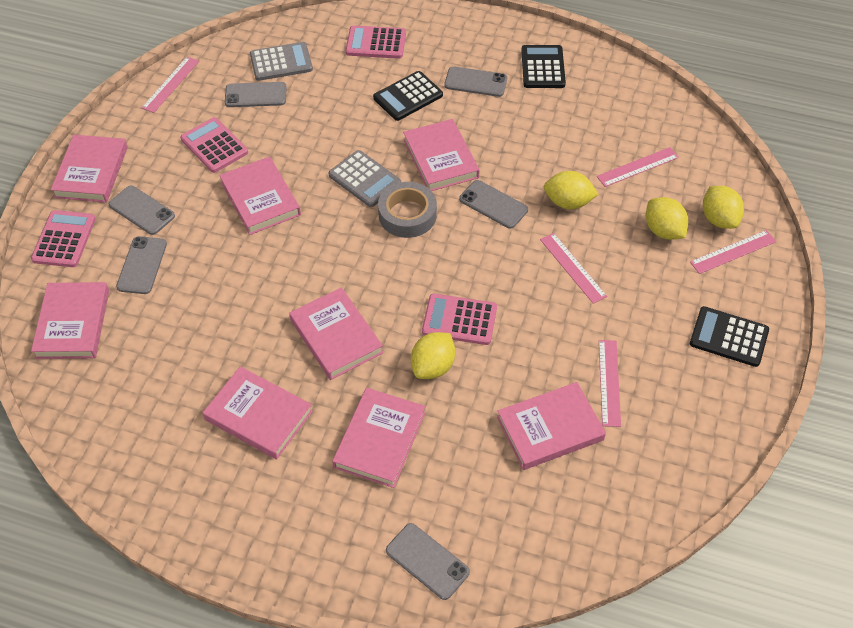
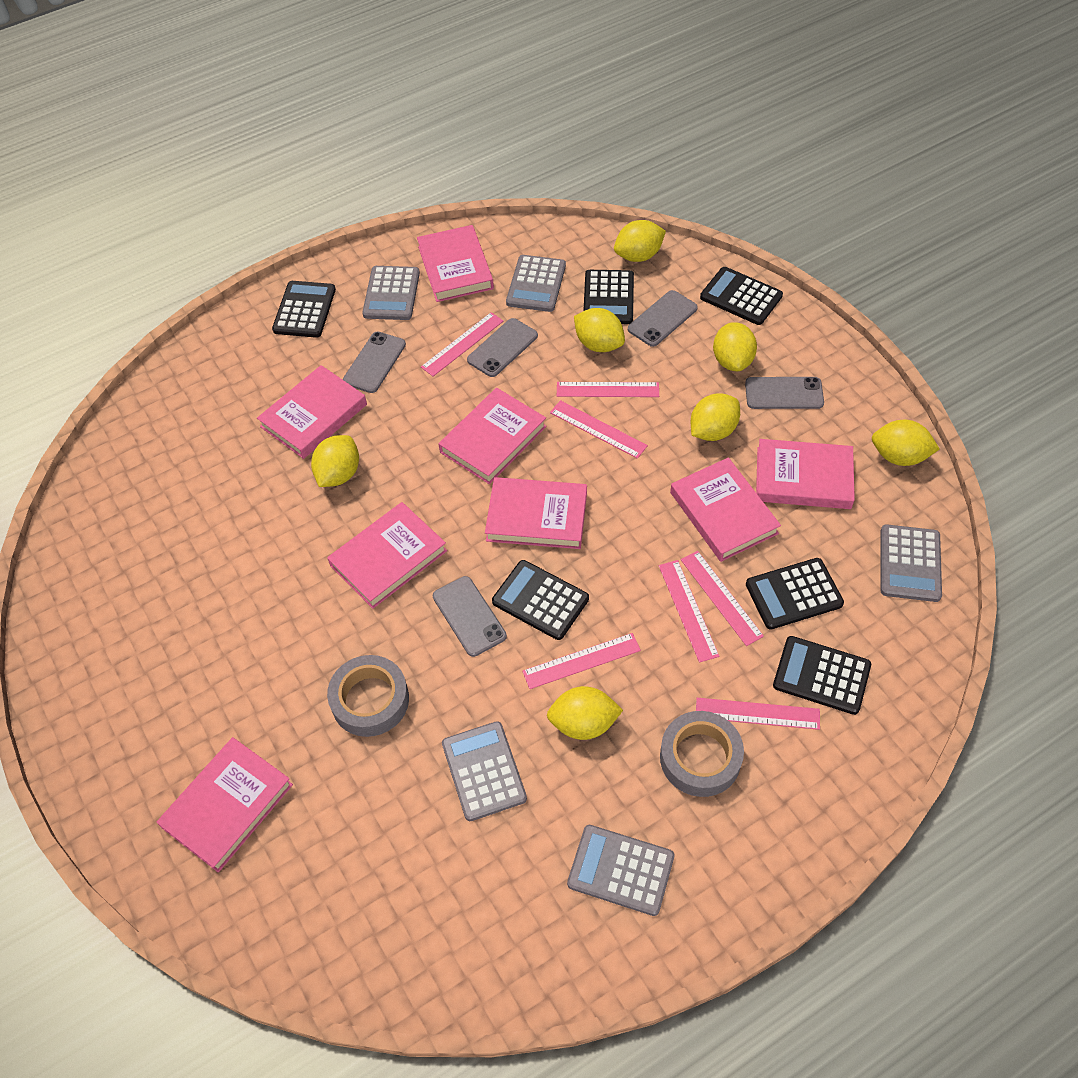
black calculator: 3 -> 6
grey calculator: 2 -> 5
grey phone: 6 -> 5
grey tape: 1 -> 2
pink calculator: 4 -> 0
pink ruler: 5 -> 7
yellow lemon: 4 -> 7

